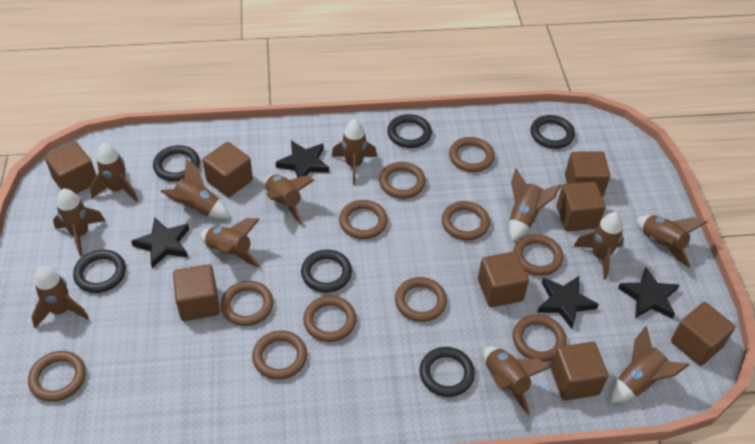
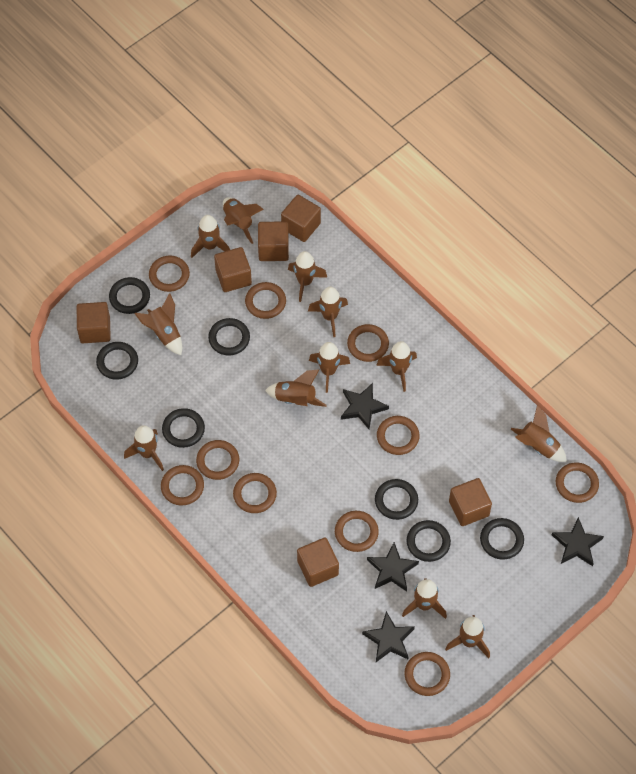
black ring: 6 -> 7
brown cube: 8 -> 6
brown ring: 11 -> 10

